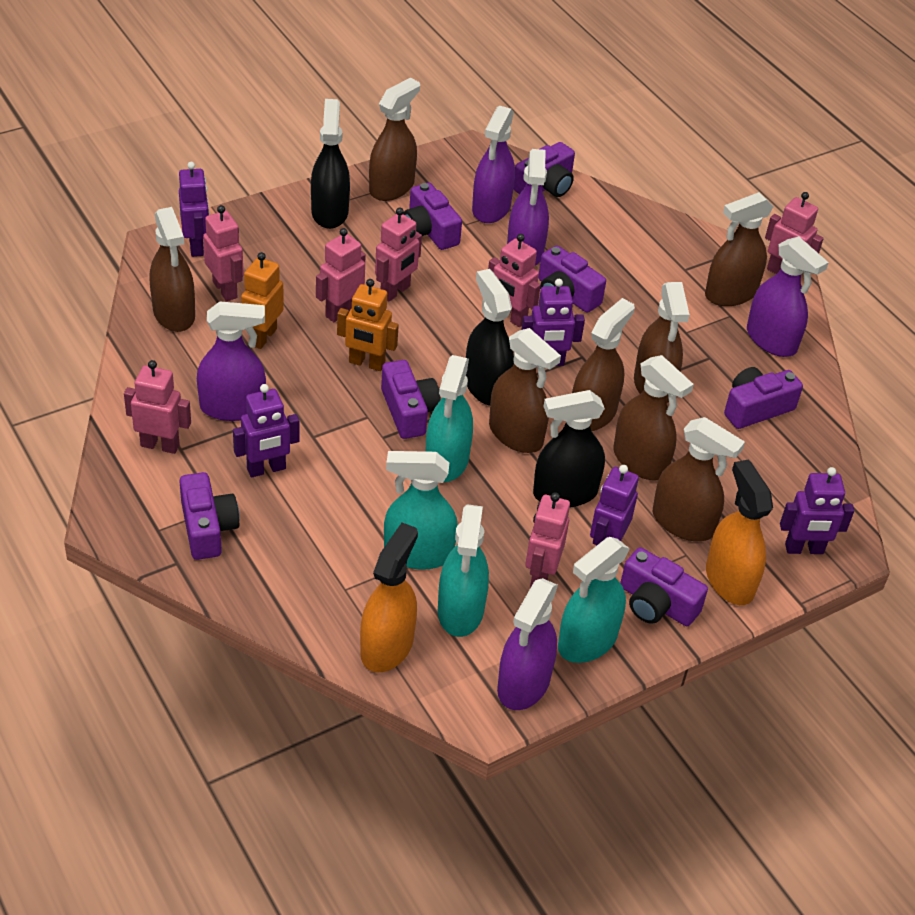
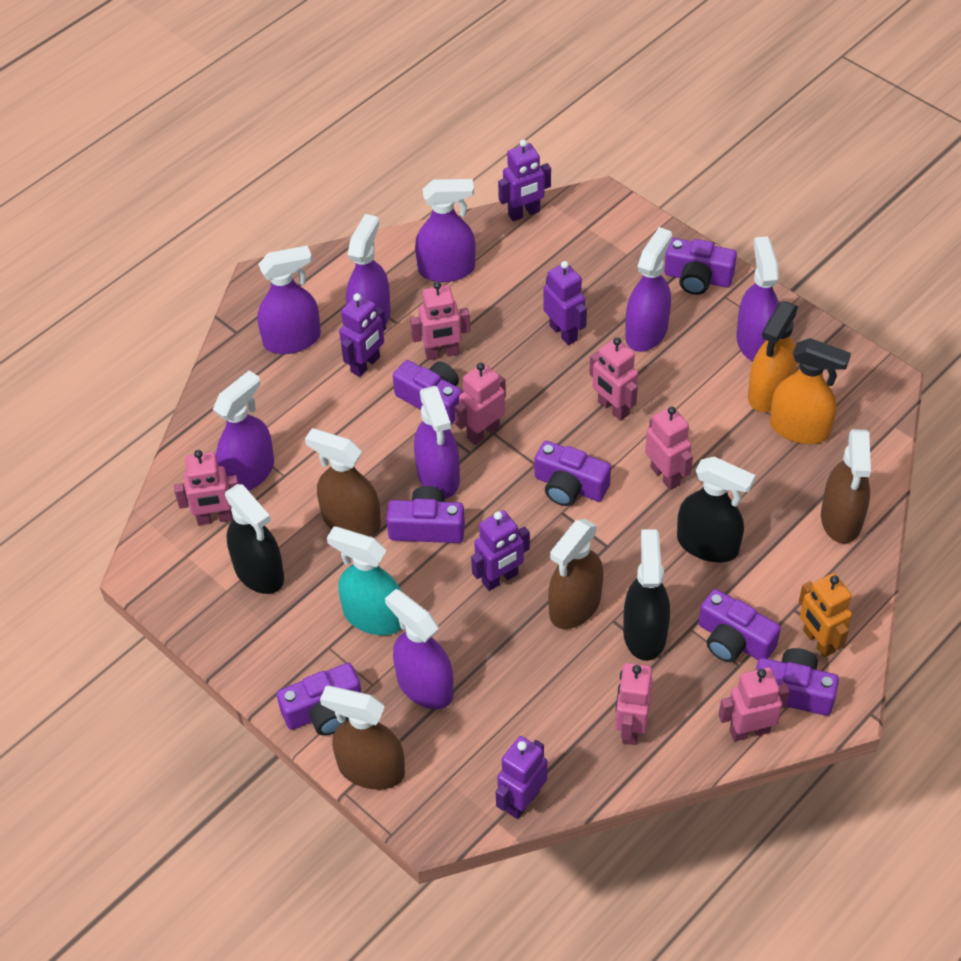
brown spray bottle: 8 -> 4
orange robot: 2 -> 1
purple spray bottle: 5 -> 8
turquoise spray bottle: 4 -> 1

